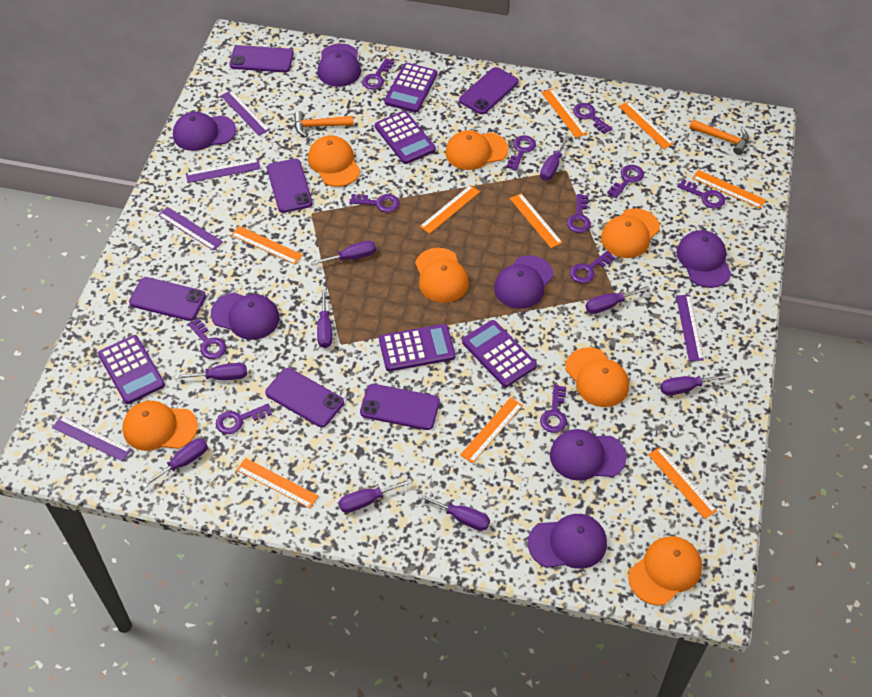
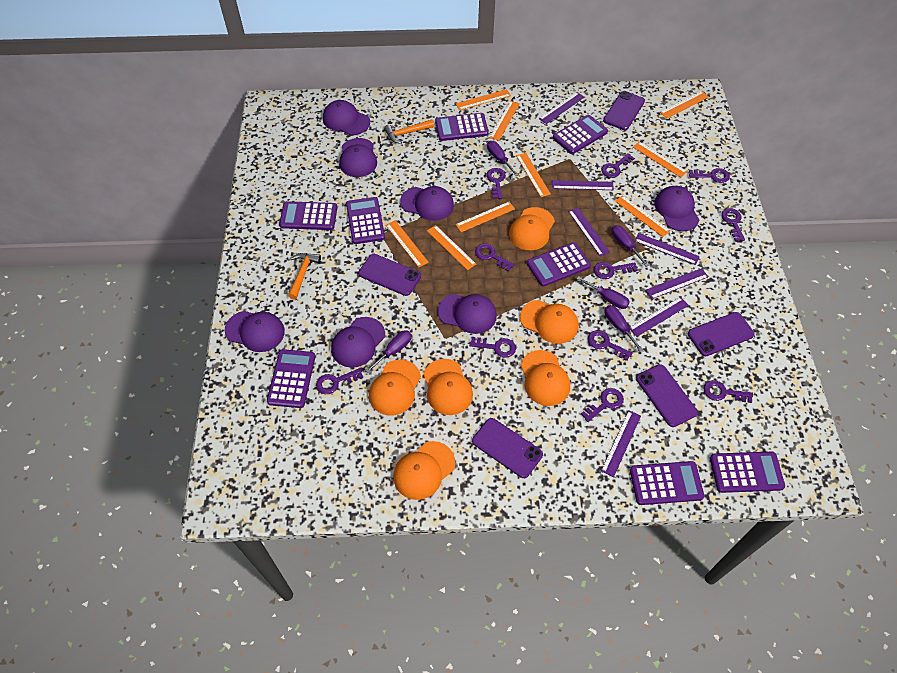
orange cap: 7 -> 6
purple calculator: 5 -> 8
purple phone: 6 -> 5
purple ruler: 5 -> 7
purple screwdriver: 9 -> 5

